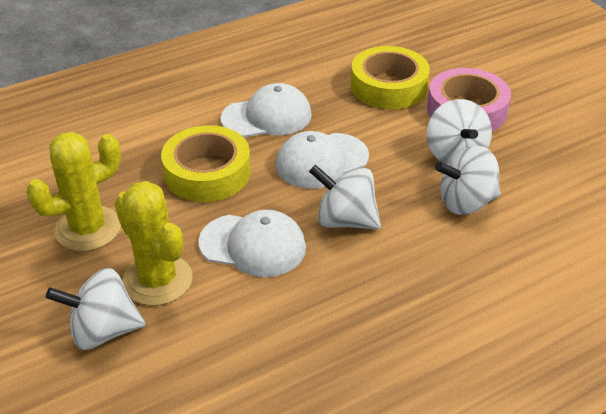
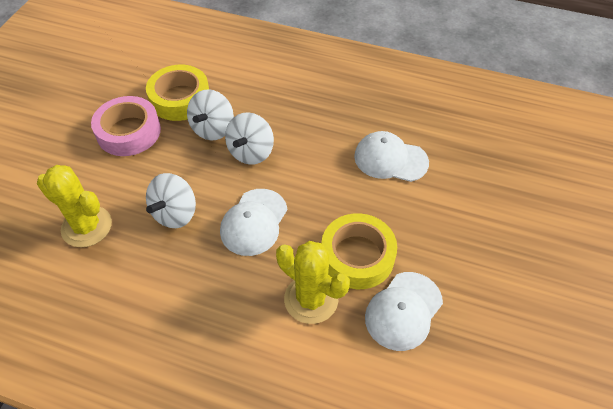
white spinning top: 4 -> 3

